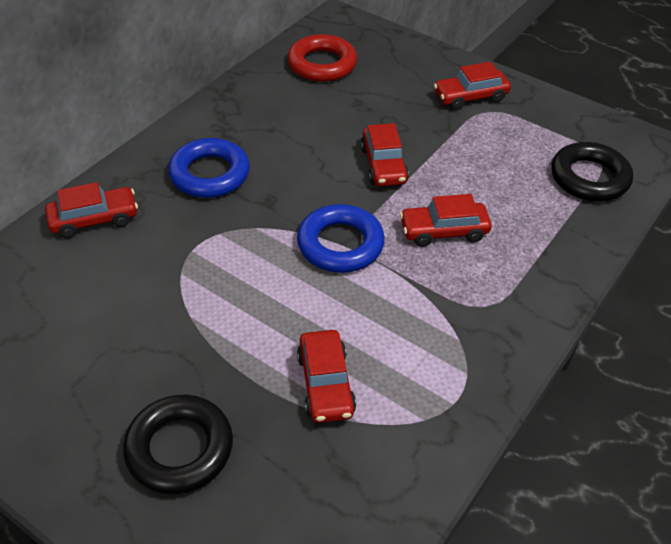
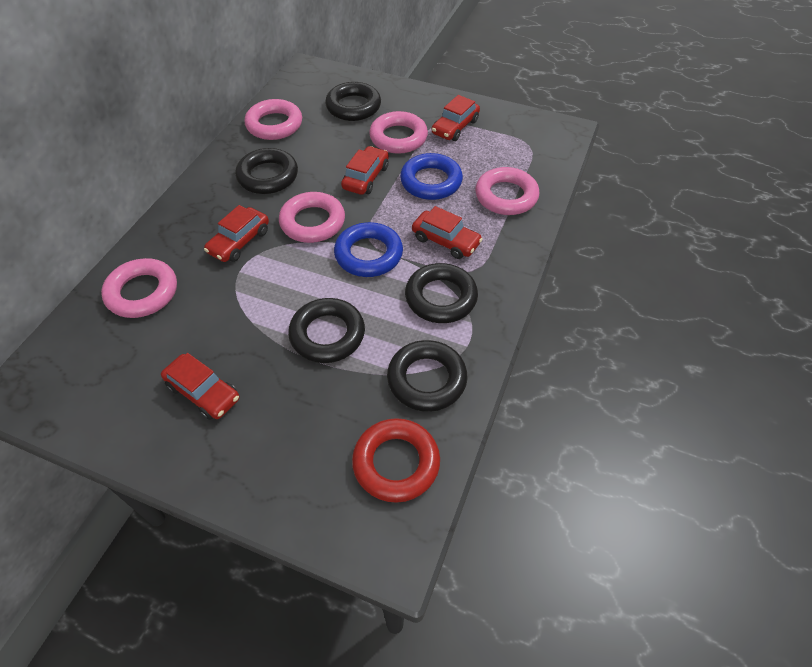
black ring: 2 -> 5
pink ring: 0 -> 5

